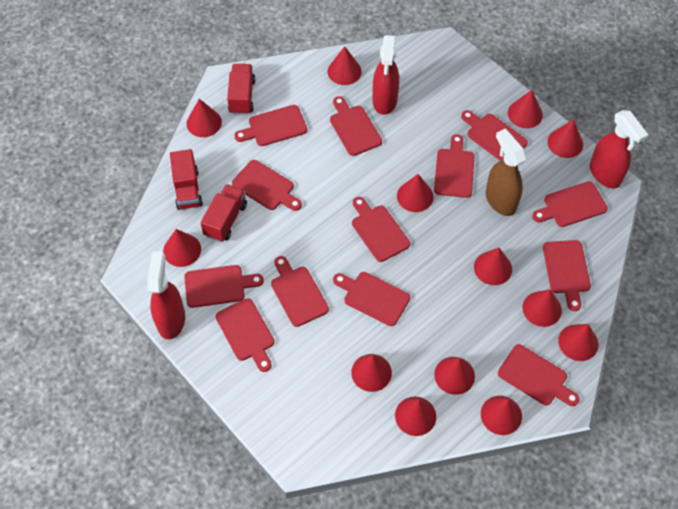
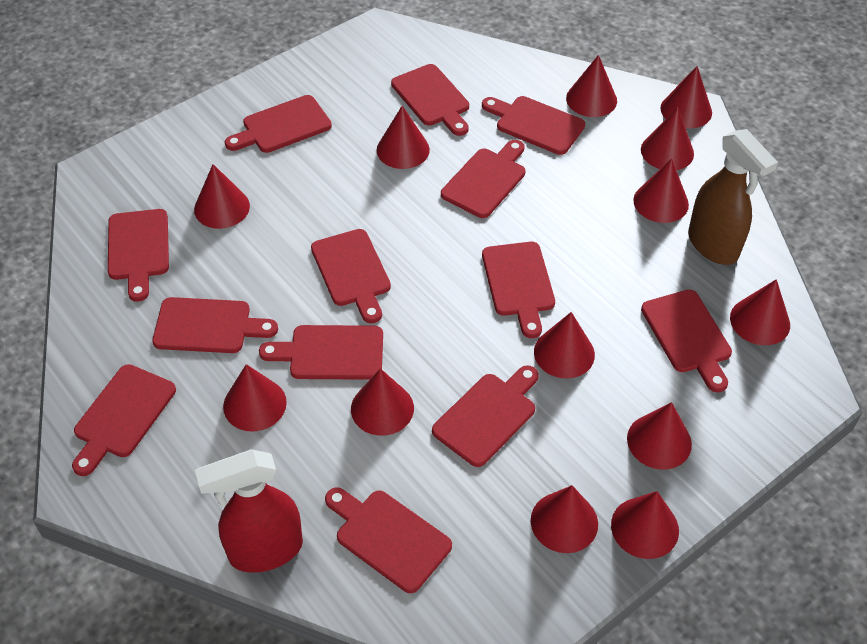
red spray bottle: 3 -> 1
red truck: 3 -> 0

